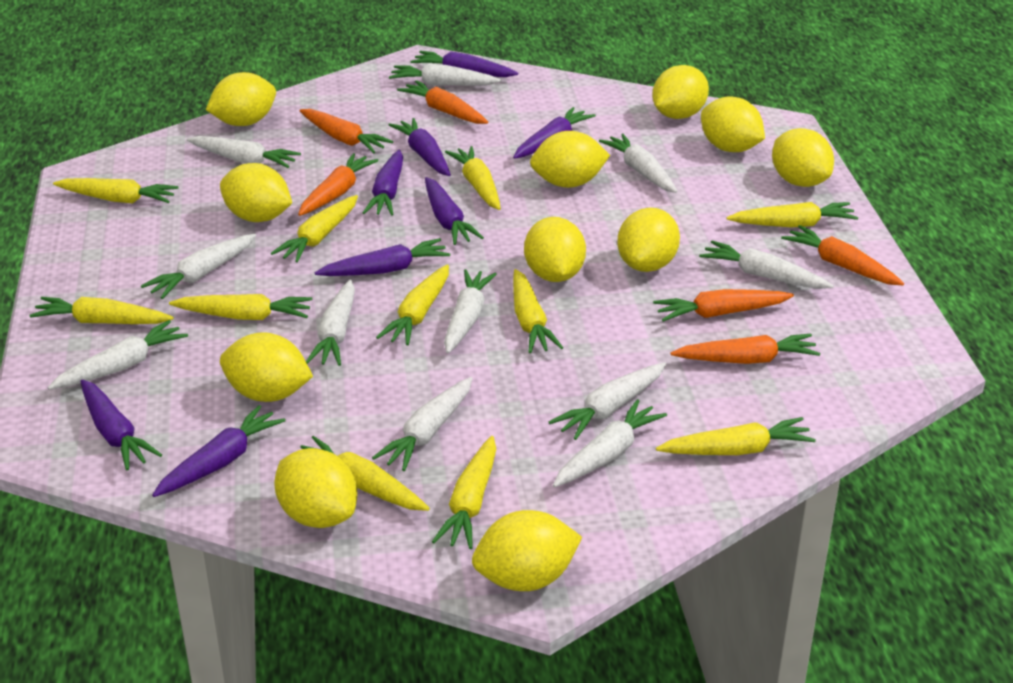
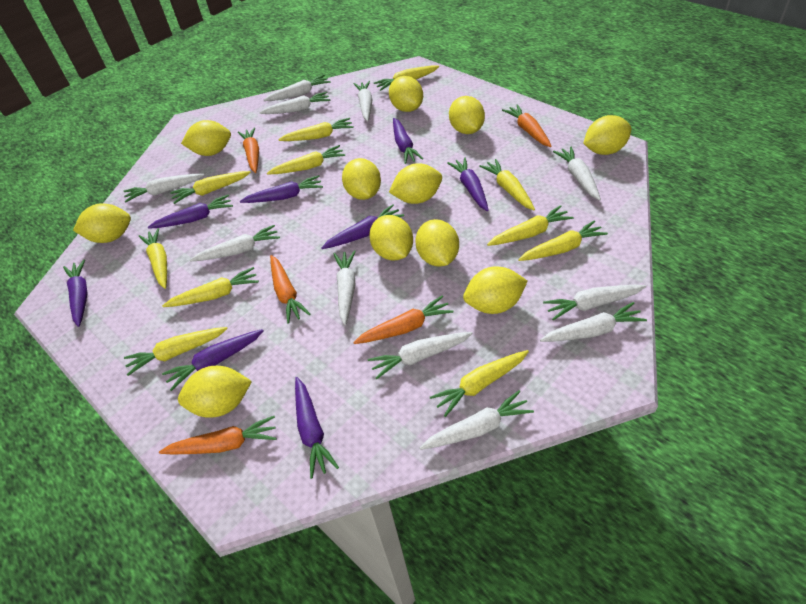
orange carrot: 6 -> 5

